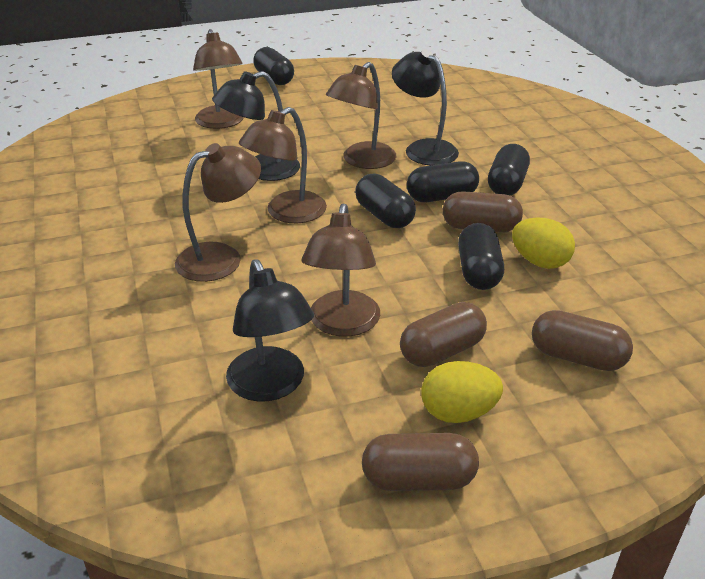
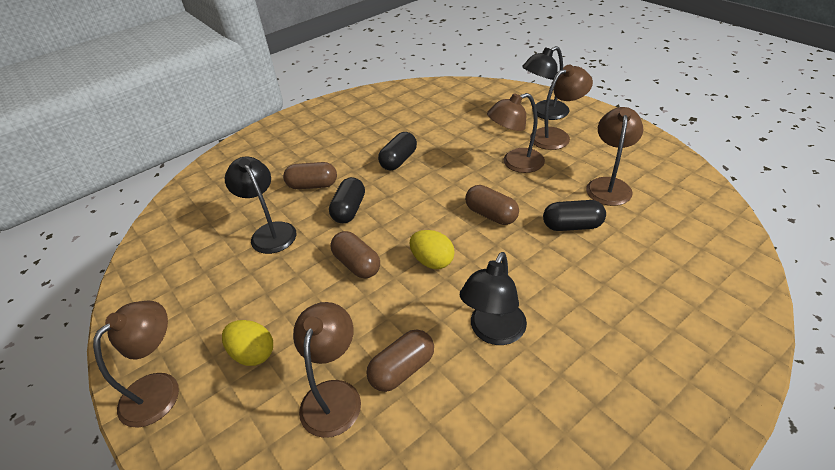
black capsule: 5 -> 3

